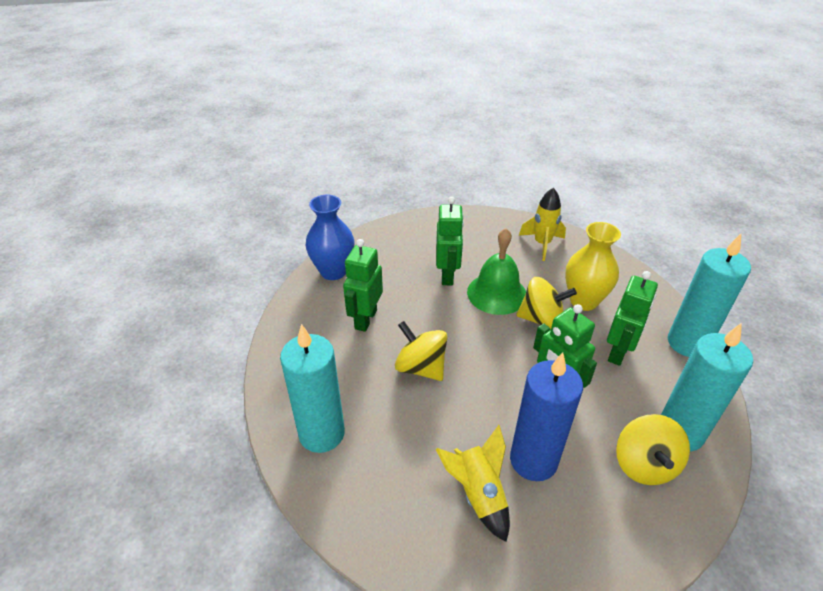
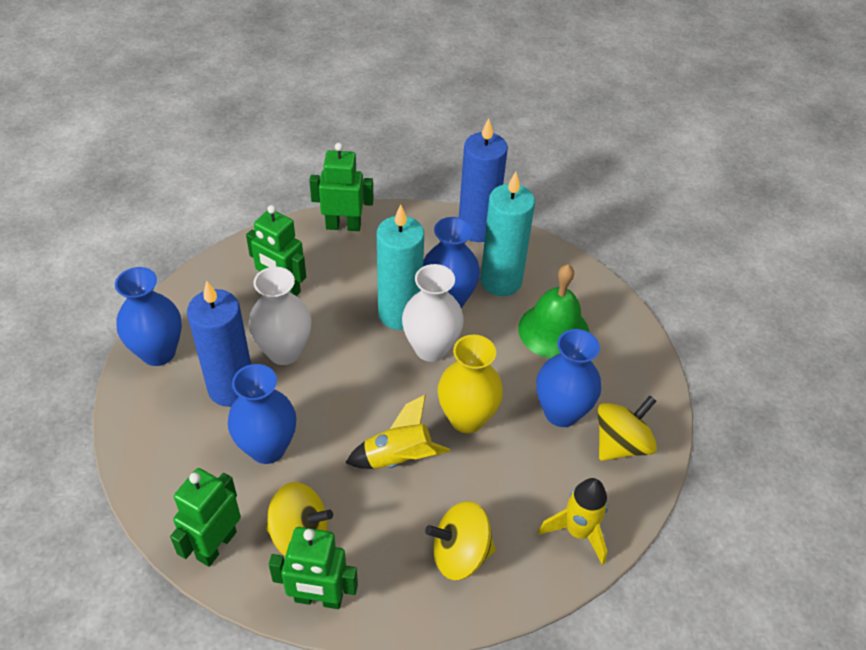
blue candle: 1 -> 2
blue vase: 1 -> 4
turquoise candle: 3 -> 2
white vase: 0 -> 2

